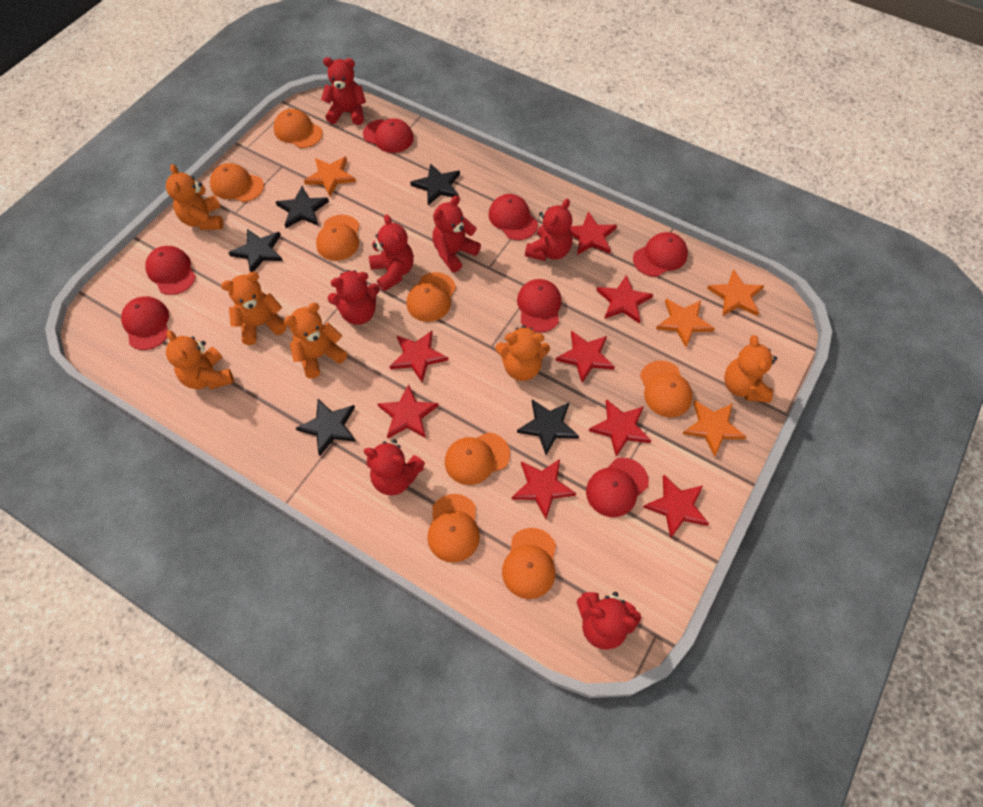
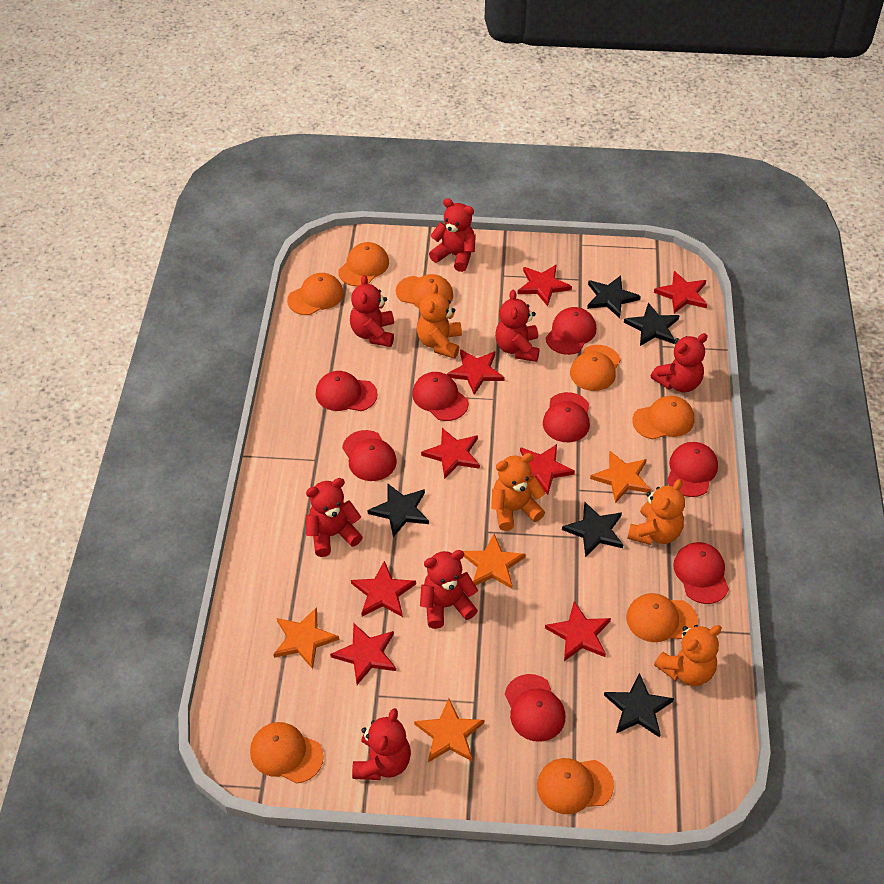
orange teddy bear: 6 -> 4
red cap: 7 -> 8

